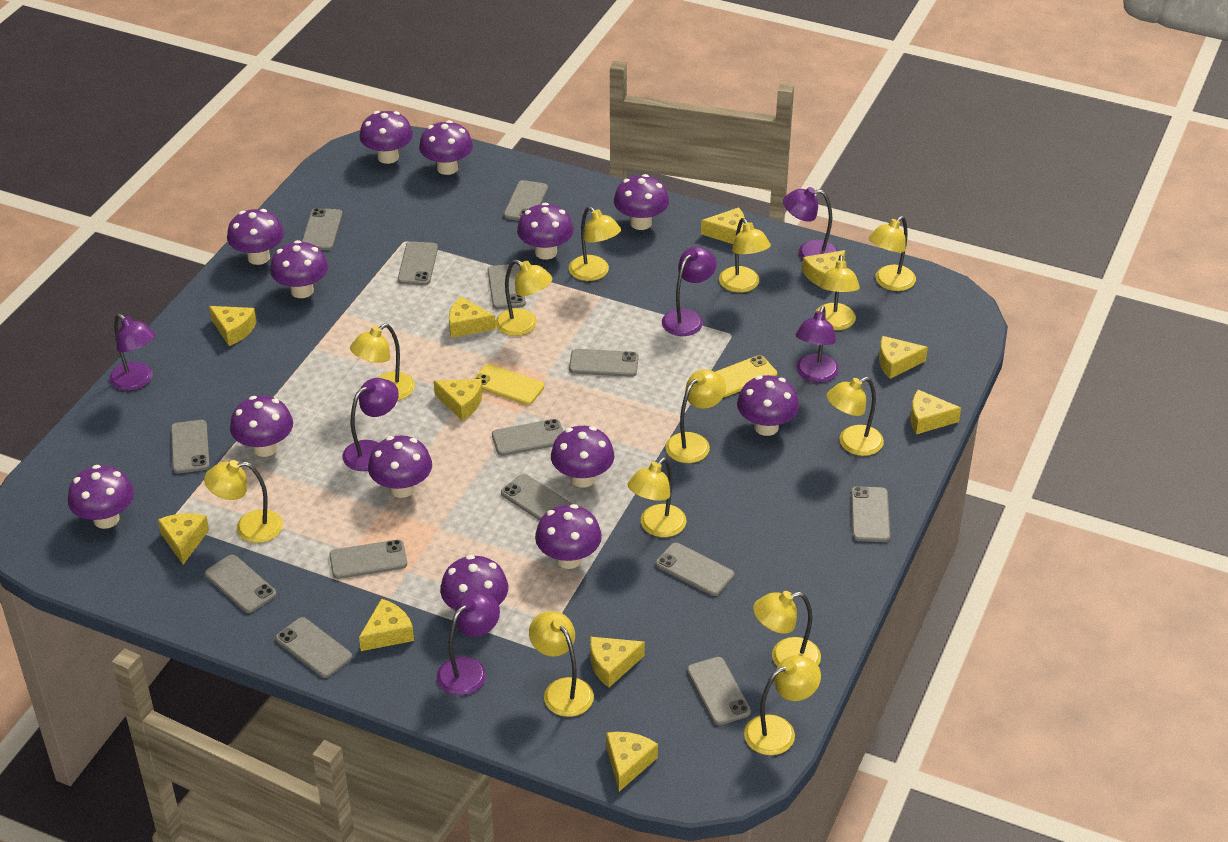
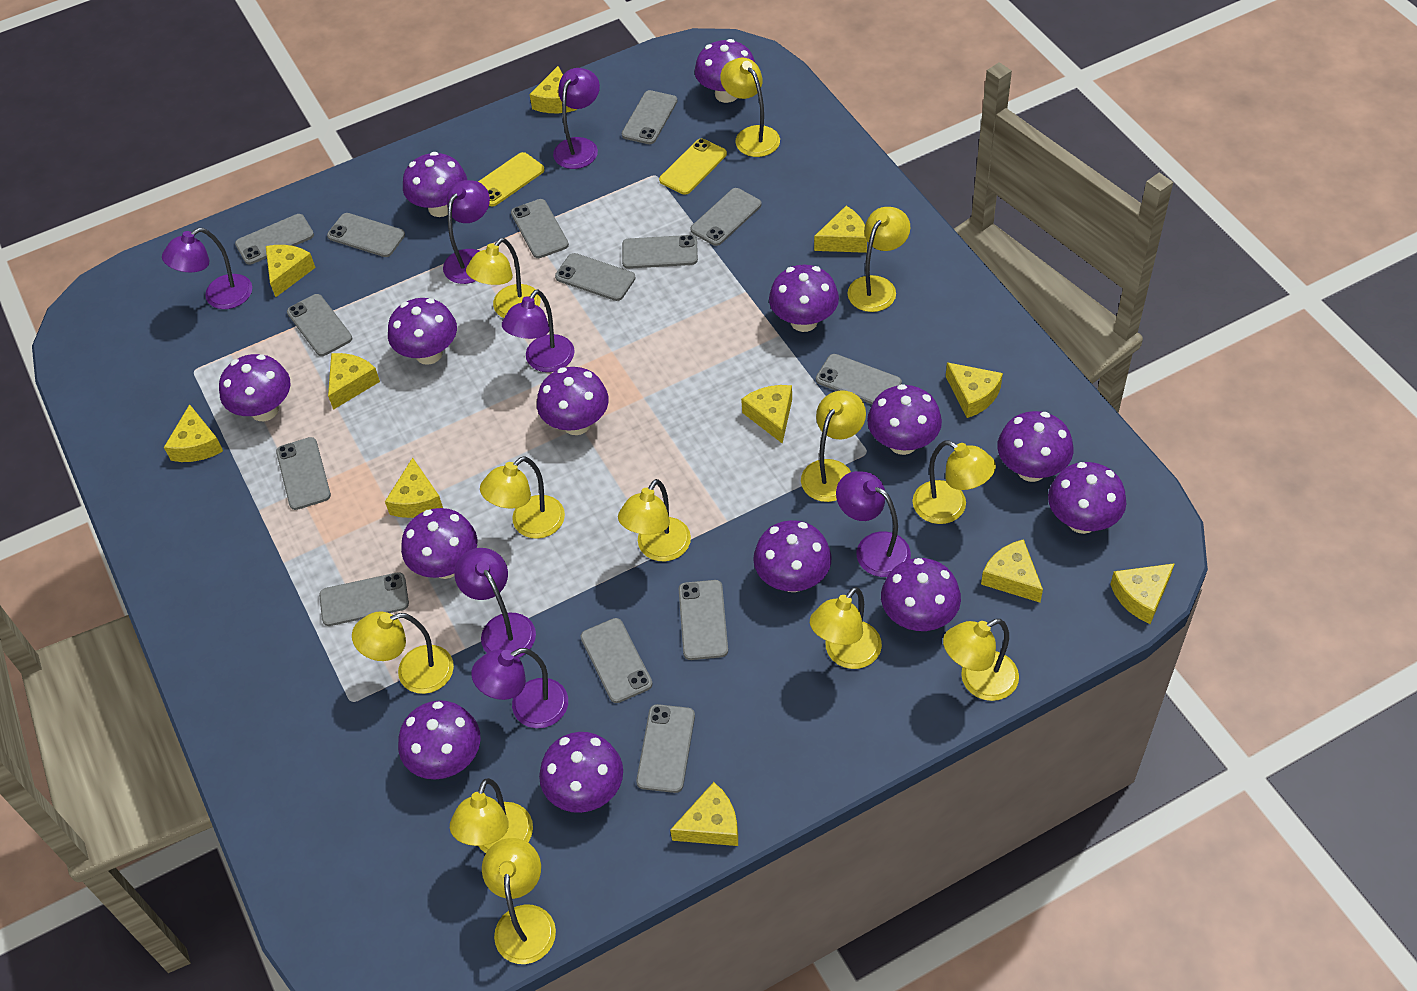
purple lamp: 6 -> 7
purple mushroom: 13 -> 14
yellow lamp: 13 -> 12

